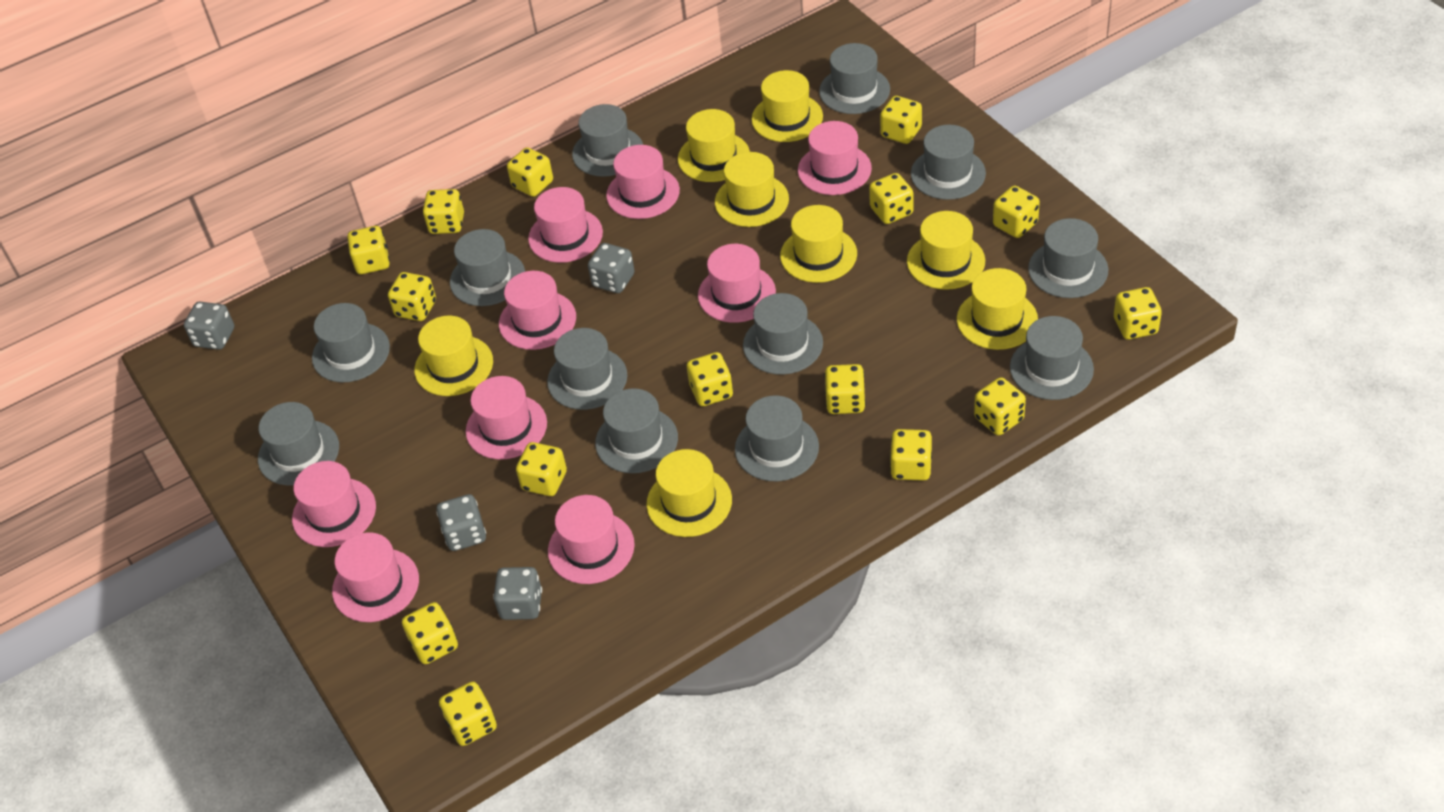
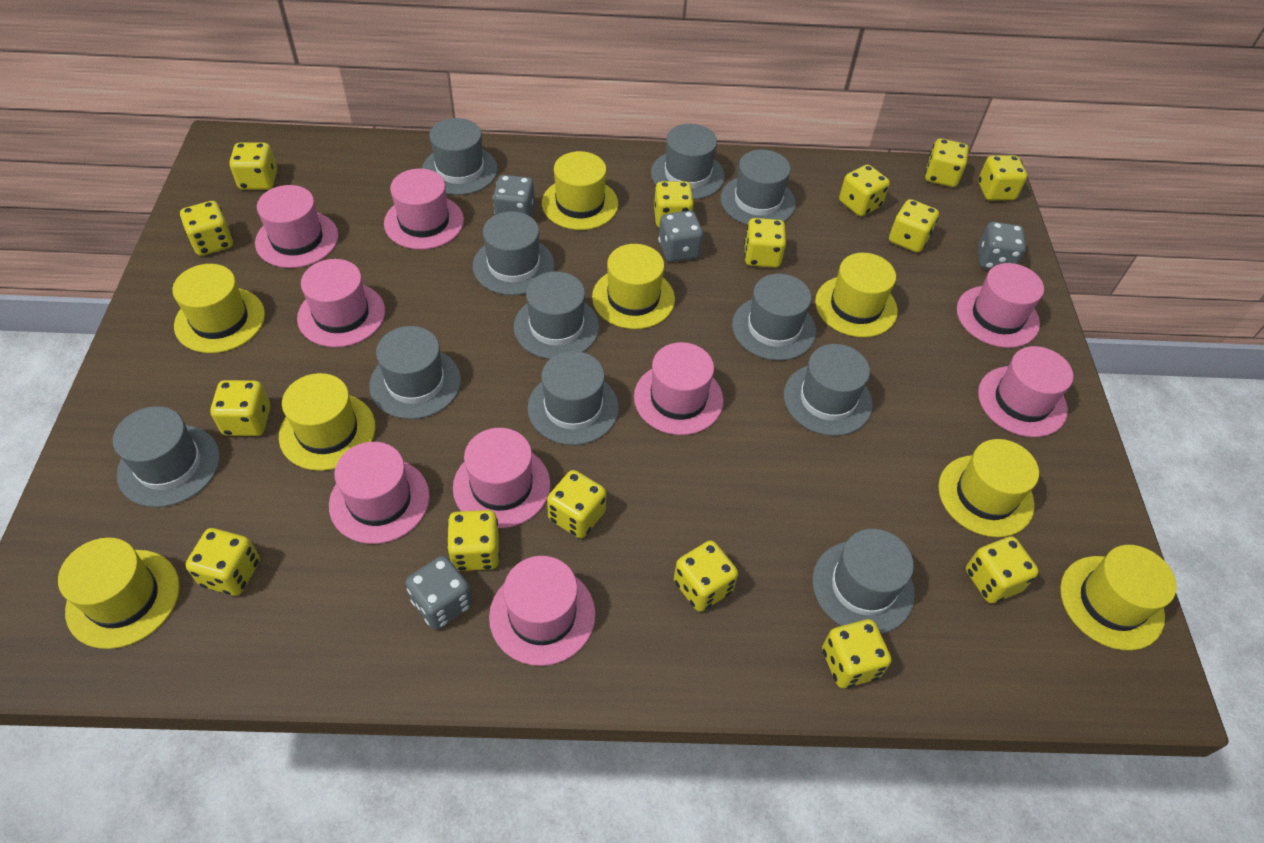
grey hat: 12 -> 11

